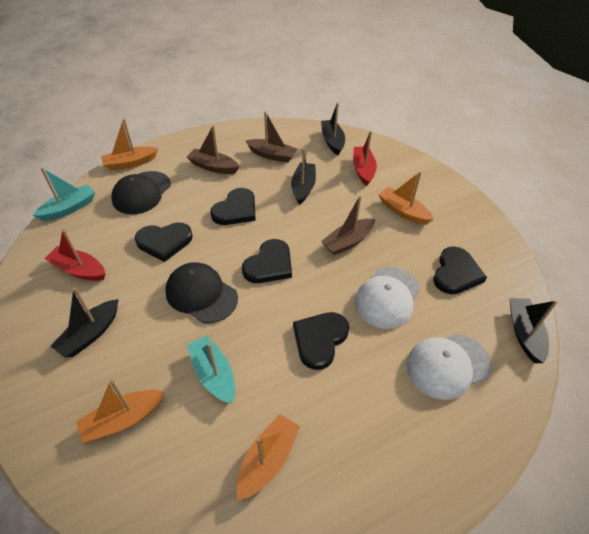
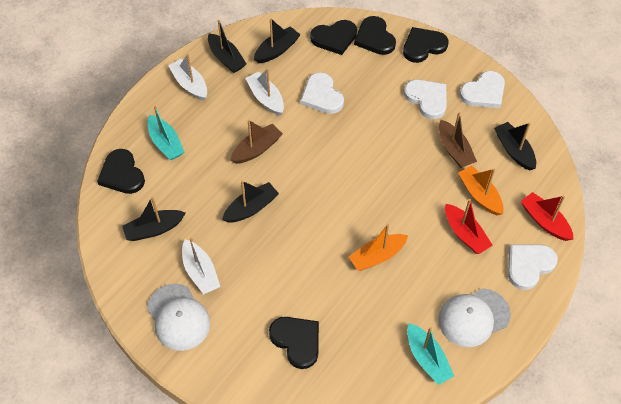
black boat: 4 -> 5
black cap: 2 -> 0
brown boat: 3 -> 2
orange boat: 4 -> 2
white boat: 0 -> 3
white heart: 0 -> 4

